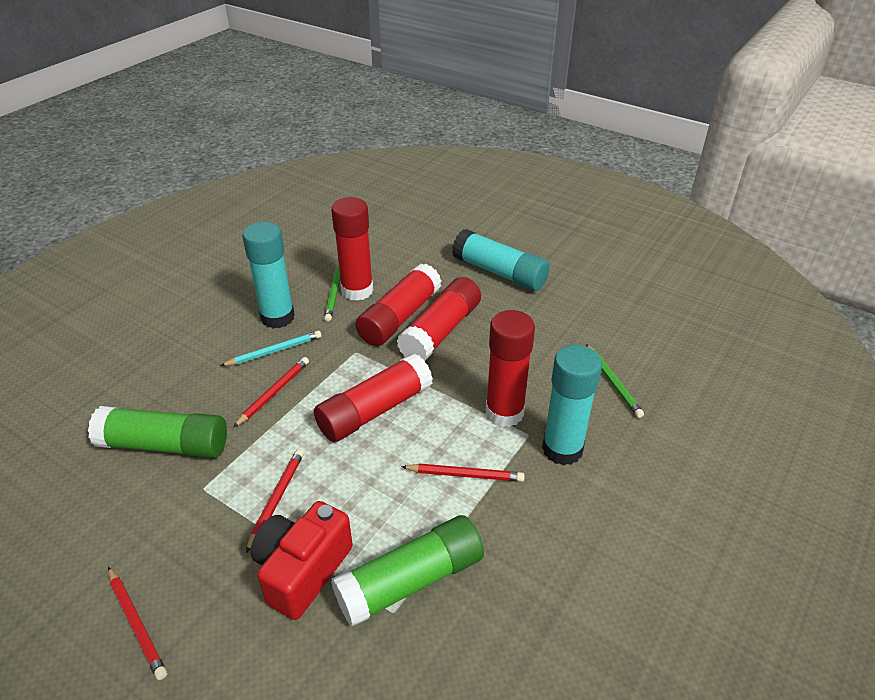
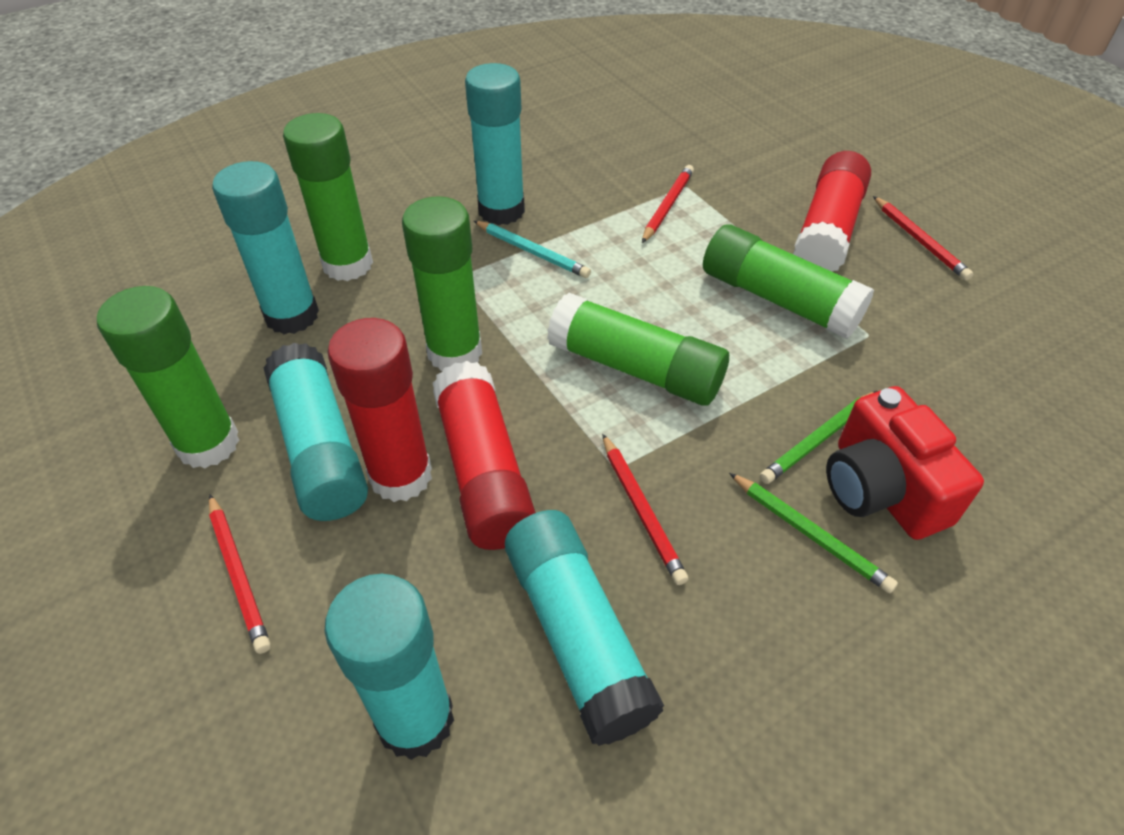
green glue stick: 2 -> 5
red glue stick: 5 -> 3
turquoise glue stick: 3 -> 5

